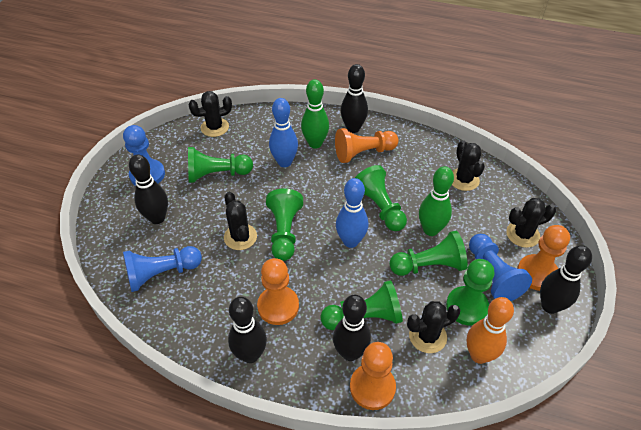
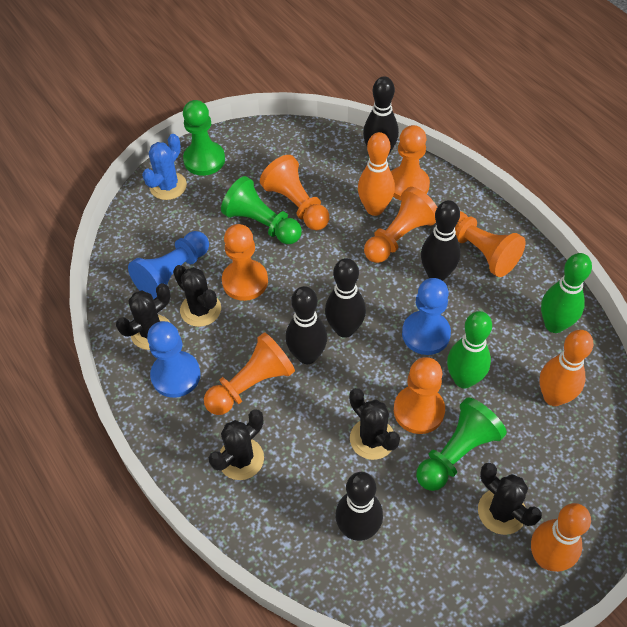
blue bowling pin: 2 -> 0
blue cactus: 0 -> 1
green pawn: 6 -> 3
orange bowling pin: 1 -> 3
orange pawn: 4 -> 7

